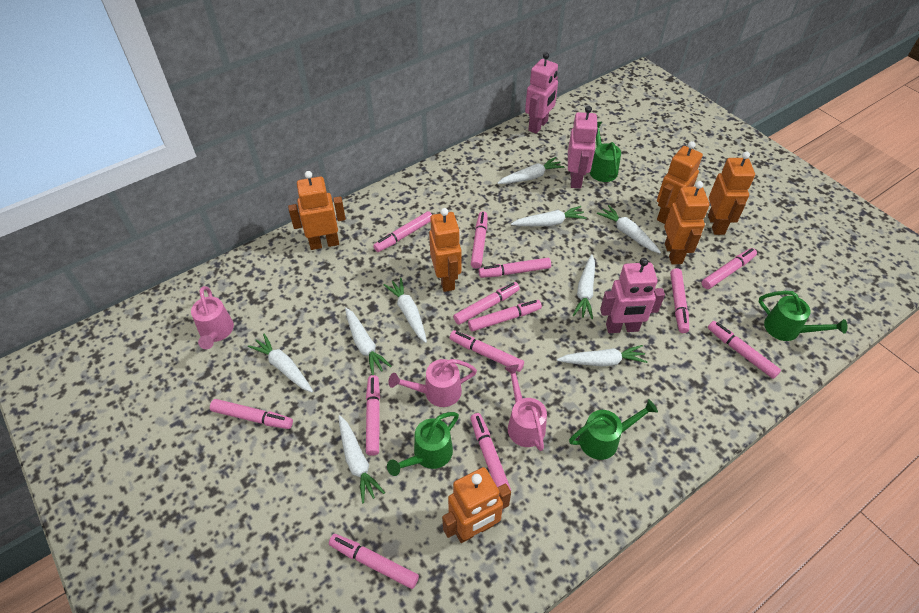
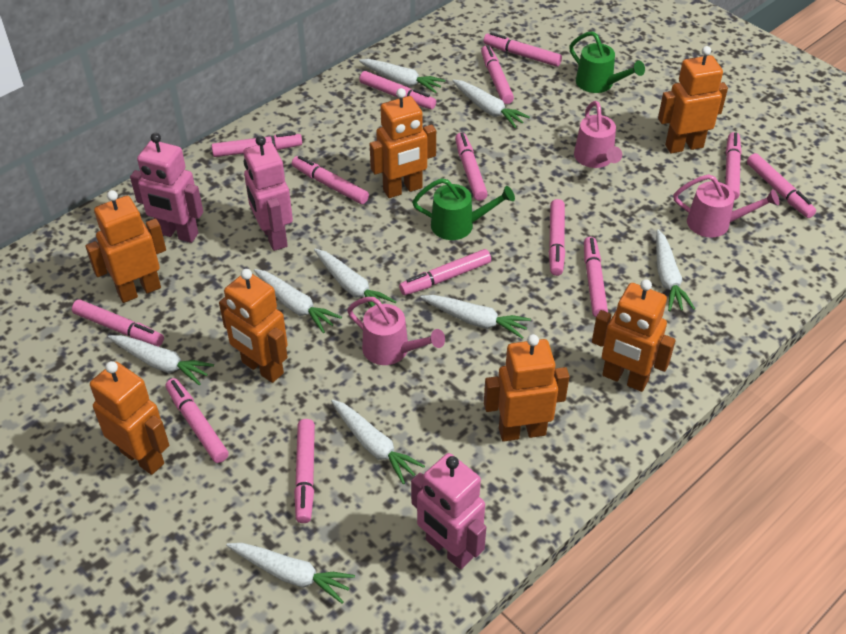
green watering can: 4 -> 2
orange robot: 6 -> 7
pink marker: 13 -> 14

